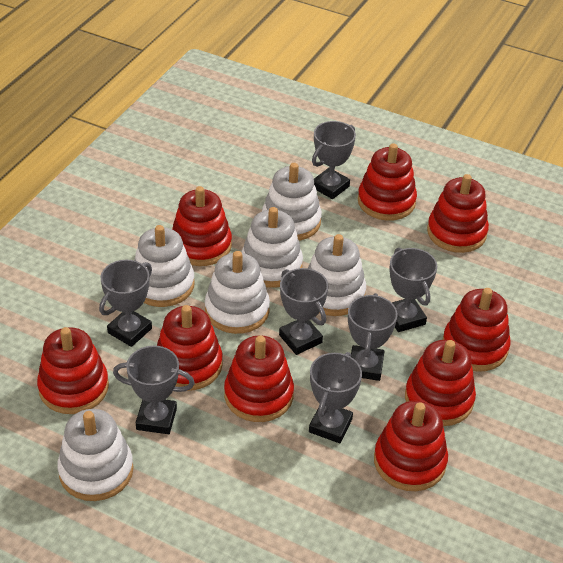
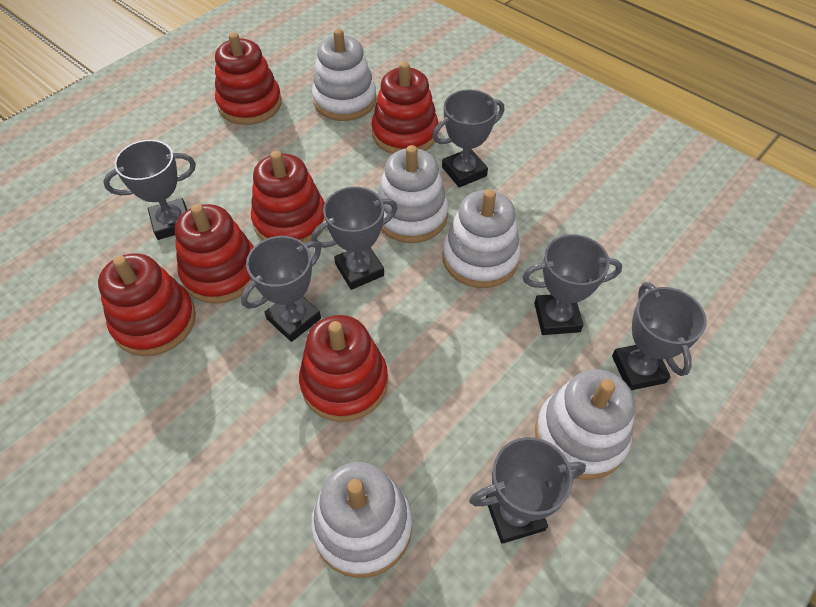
red stacking toy: 9 -> 6
white stacking toy: 6 -> 5

